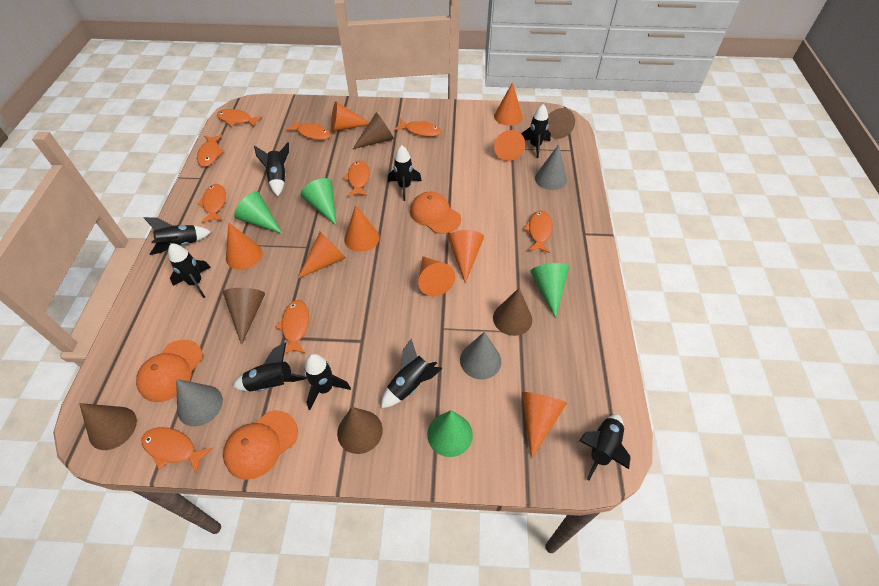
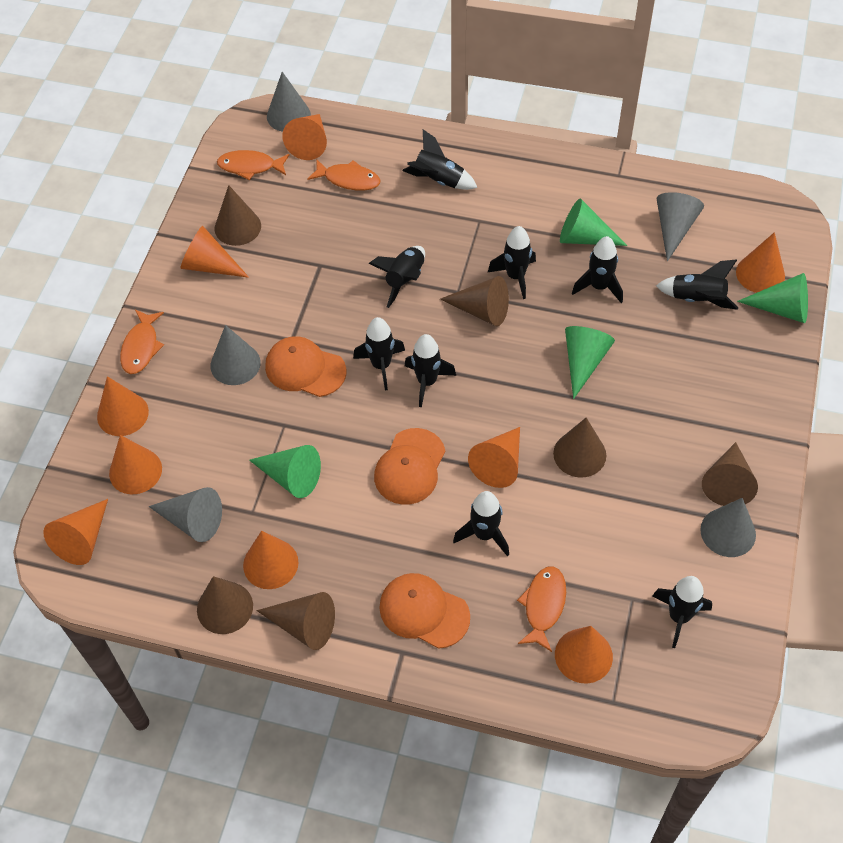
grey cone: 3 -> 5
orange fish: 9 -> 4

